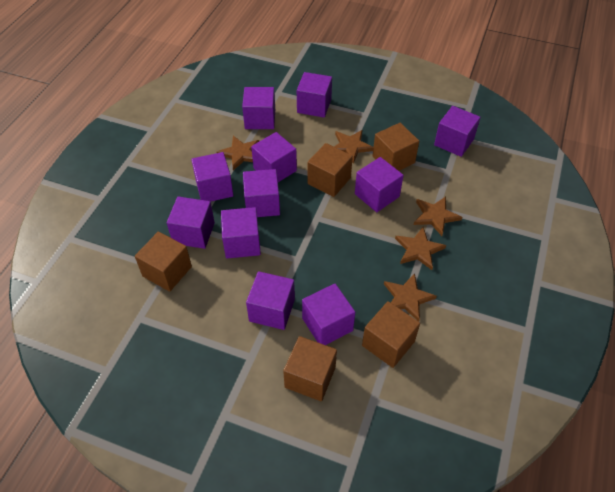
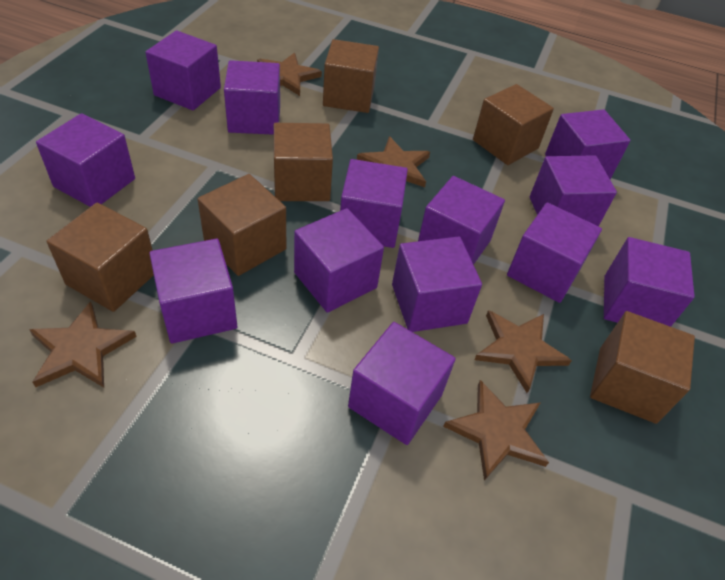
brown cube: 5 -> 6
purple cube: 11 -> 13

